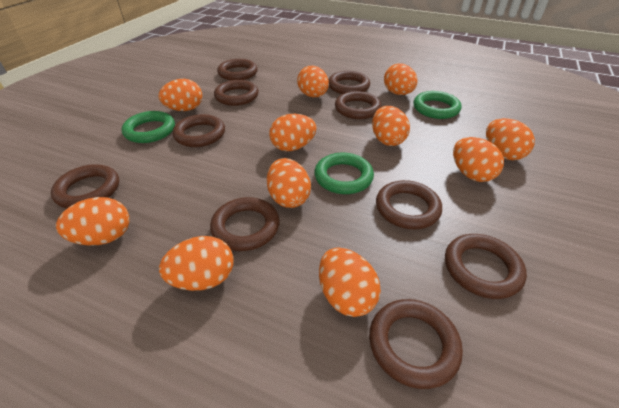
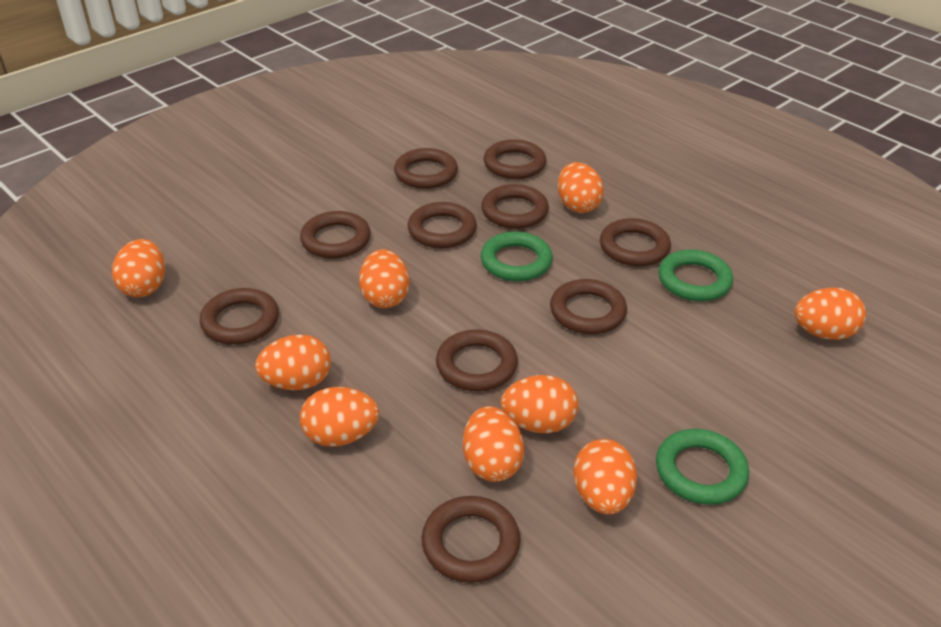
orange egg: 11 -> 9

